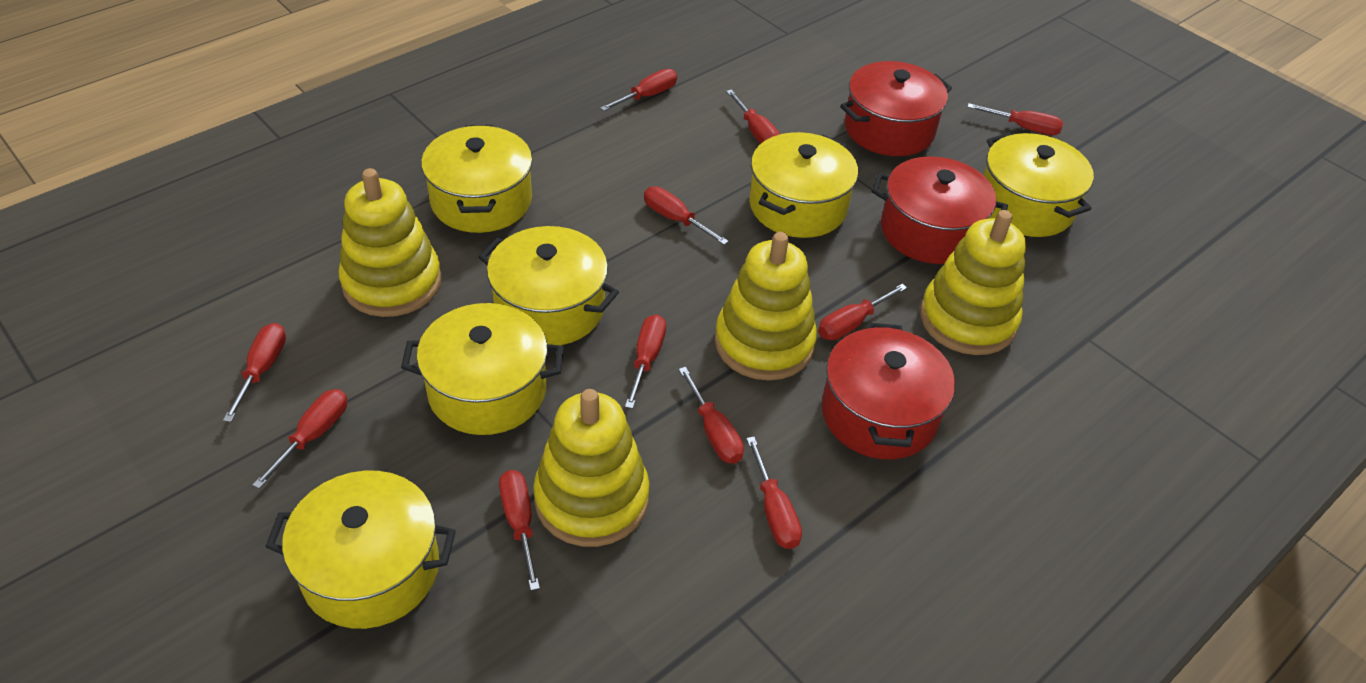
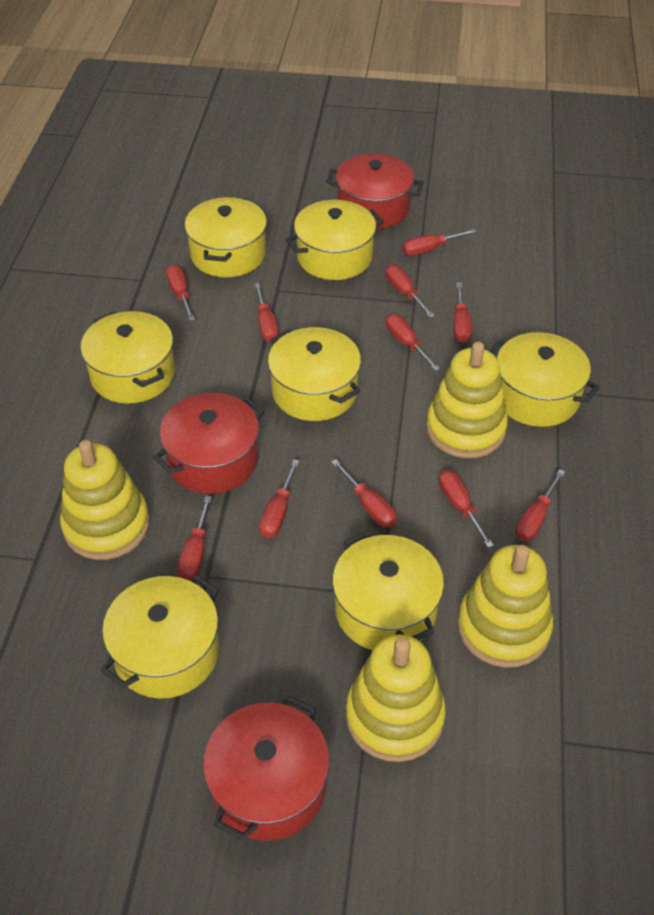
yellow pot: 6 -> 7

